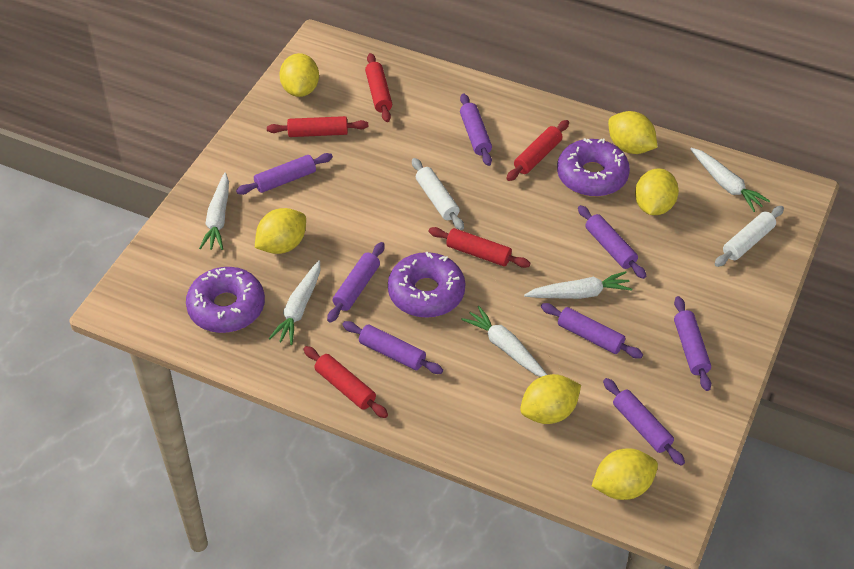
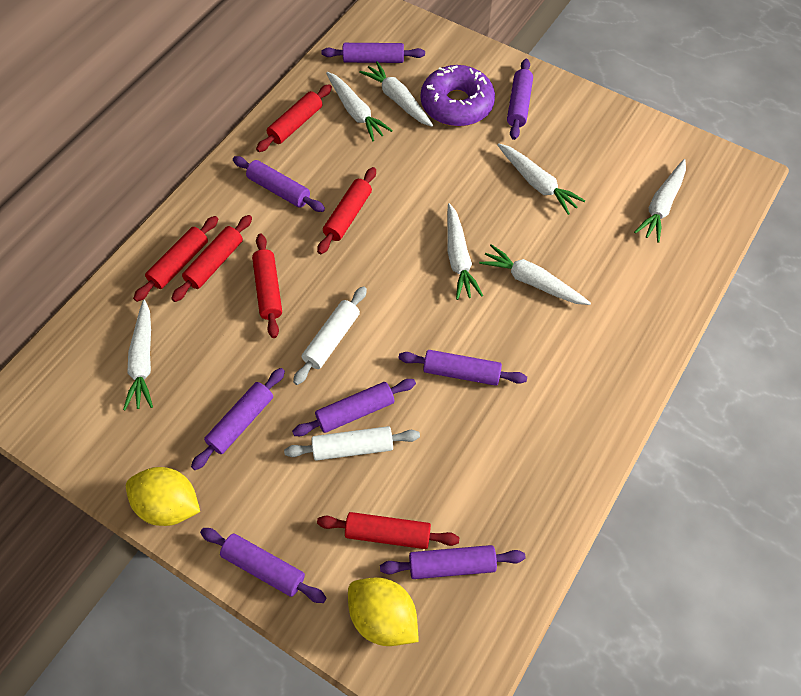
purple donut: 3 -> 1
red rolling pin: 5 -> 6
white carrot: 5 -> 7
yellow lemon: 6 -> 2

